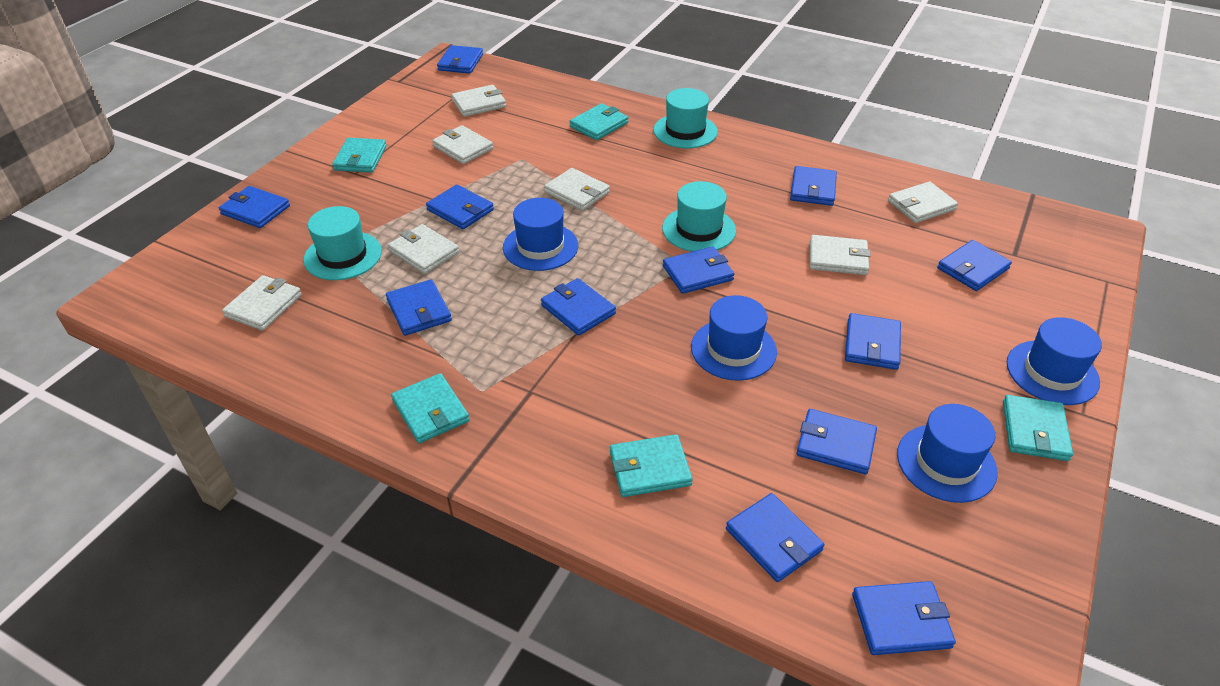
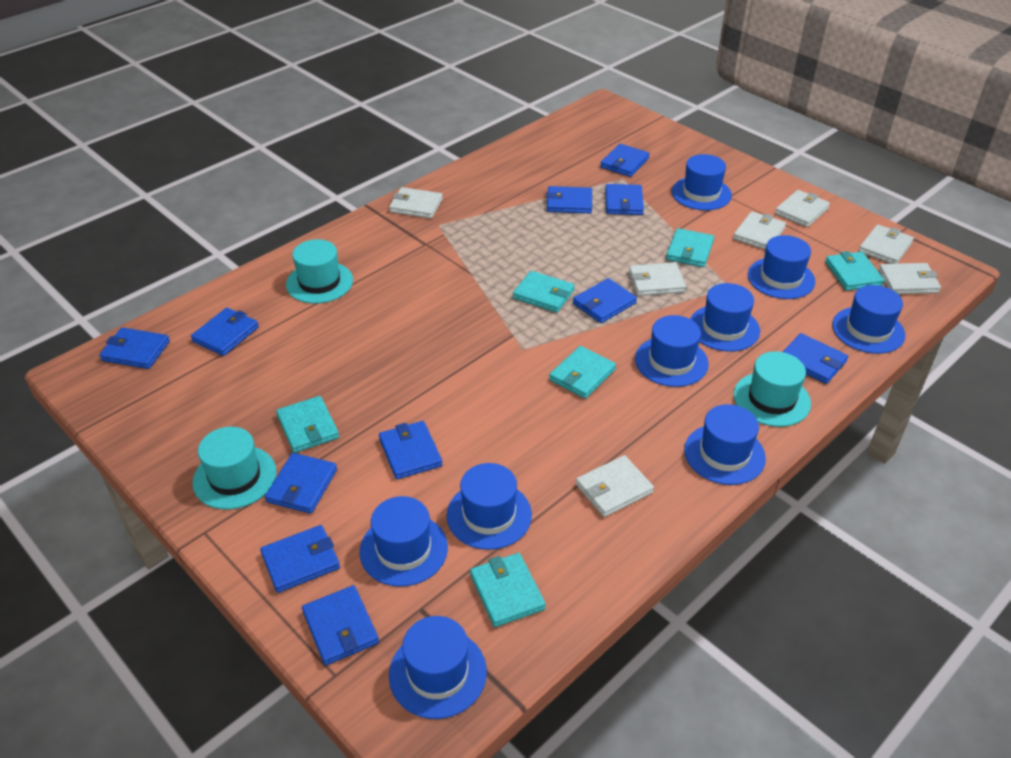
blue hat: 4 -> 9
blue wallet: 12 -> 11
turquoise wallet: 5 -> 6

